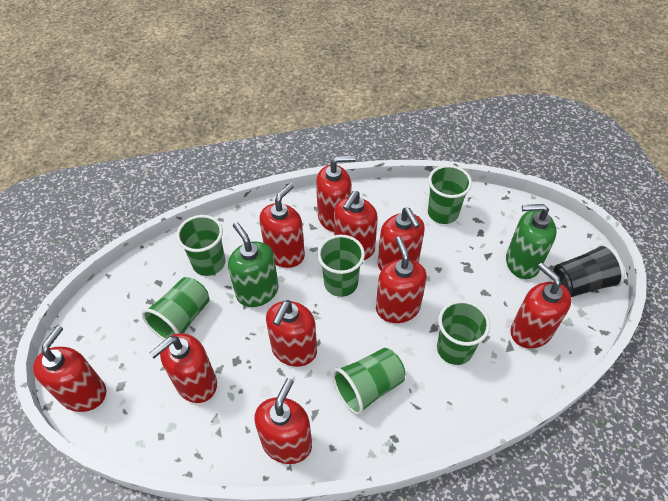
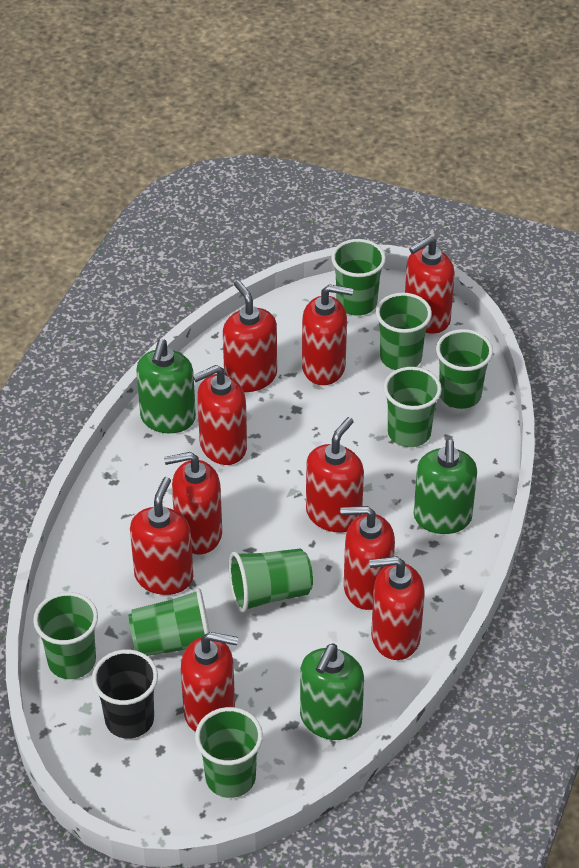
green cup: 6 -> 8
green soap dispenser: 2 -> 3

